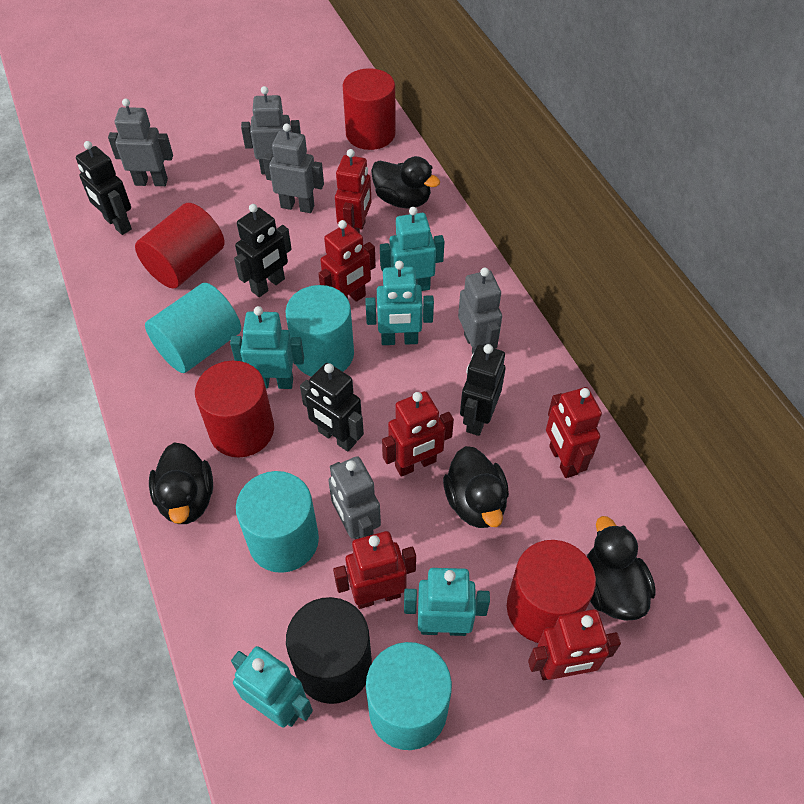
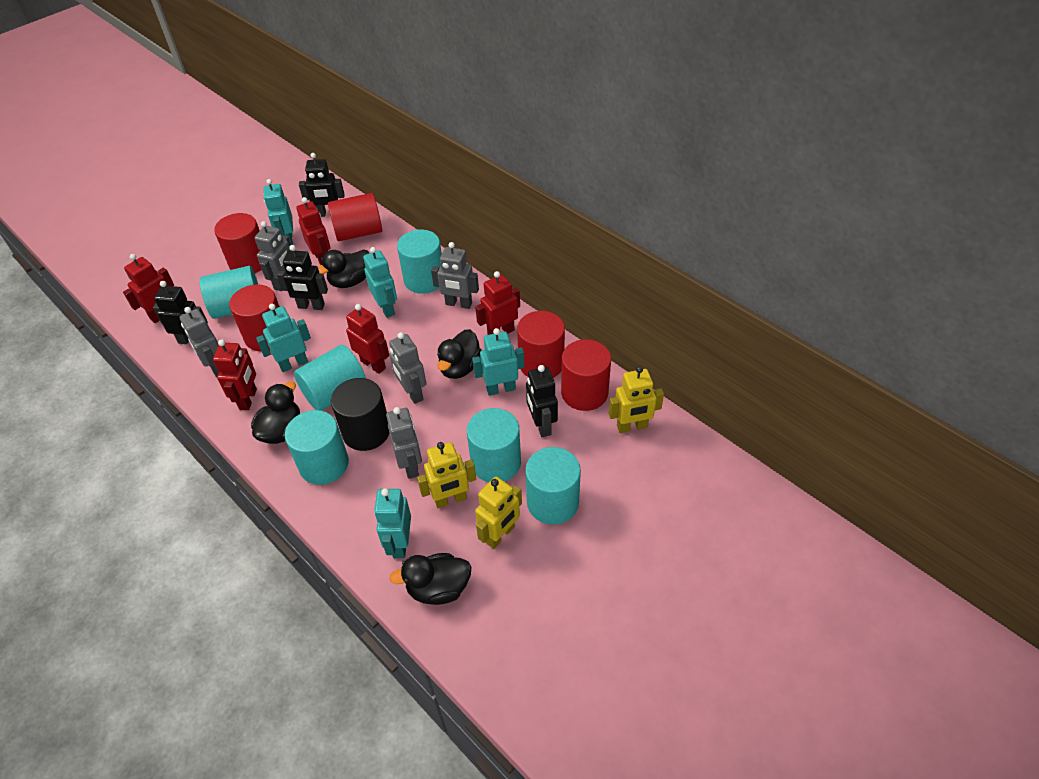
red cylinder: 4 -> 5
red robot: 6 -> 5
turquoise cylinder: 4 -> 6
yellow robot: 0 -> 3

